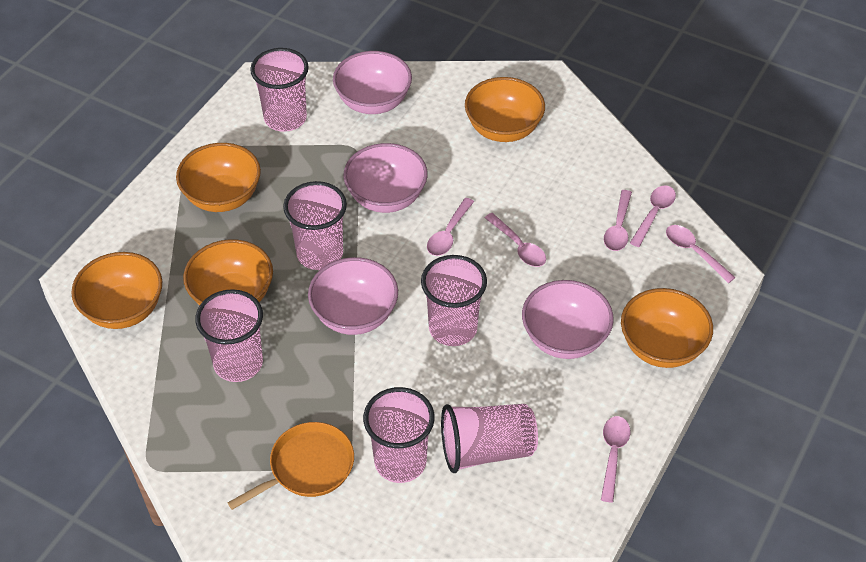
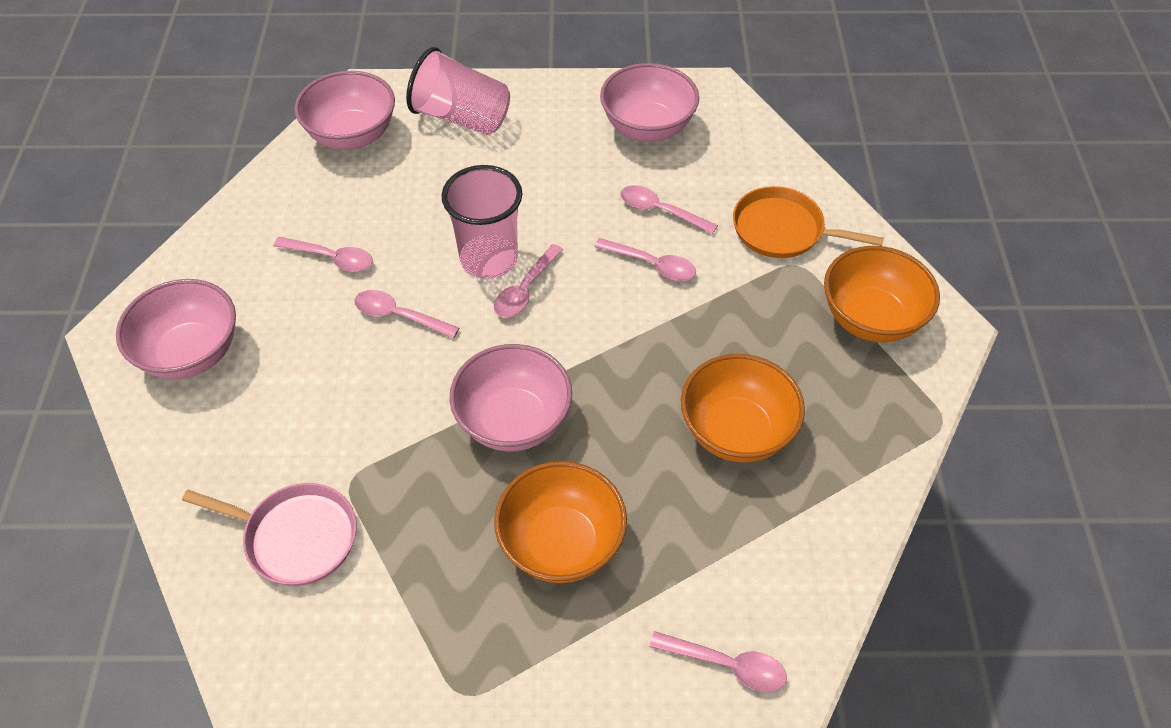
orange bowl: 5 -> 3
pink cup: 6 -> 2
pink pan: 0 -> 1

